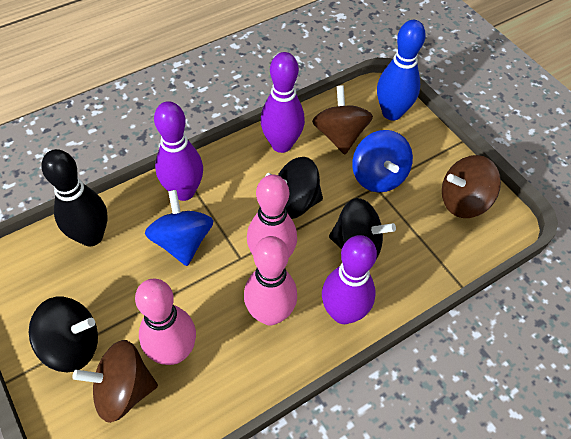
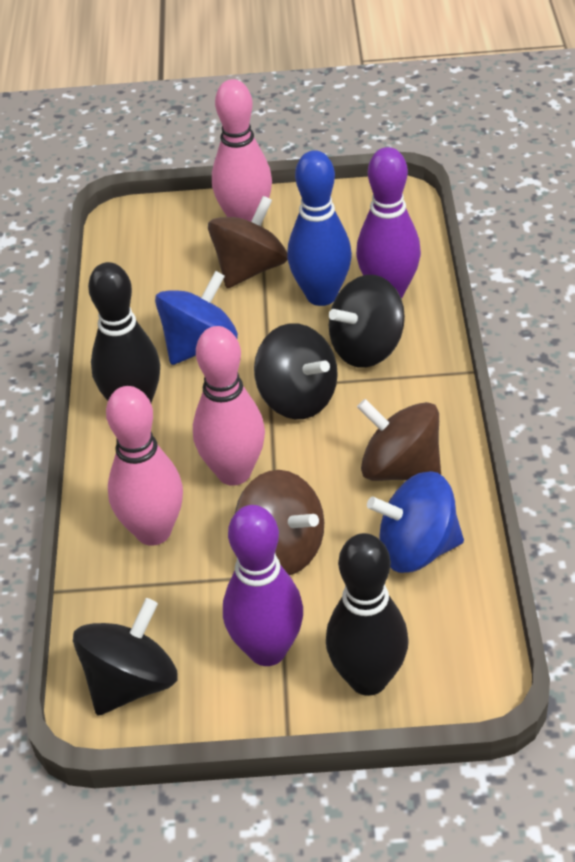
black bowling pin: 1 -> 2
purple bowling pin: 3 -> 2

